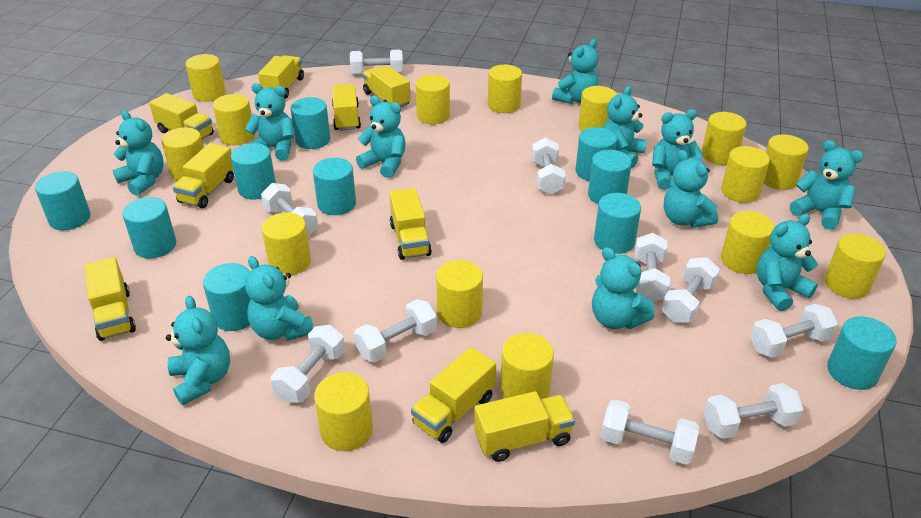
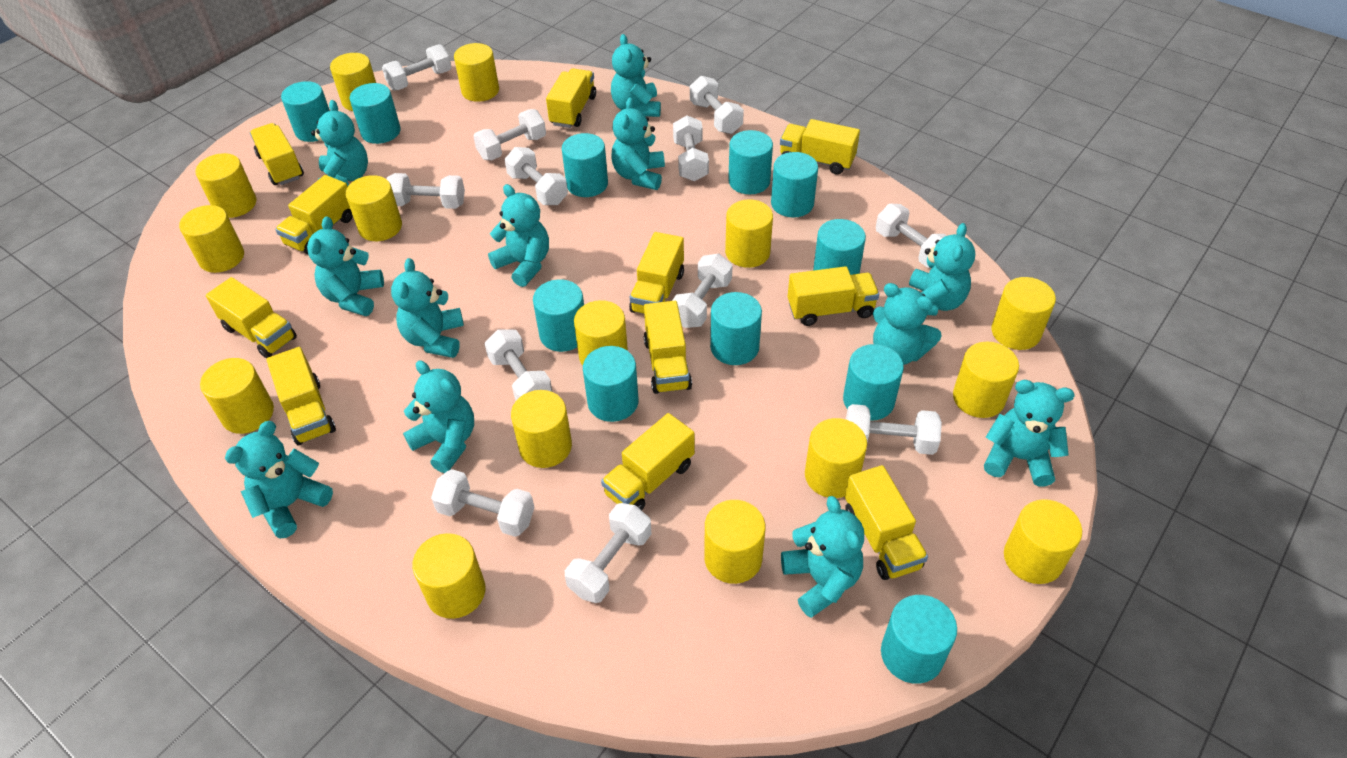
turquoise cylinder: 10 -> 11
white dumbbell: 10 -> 12
yellow truck: 9 -> 11

